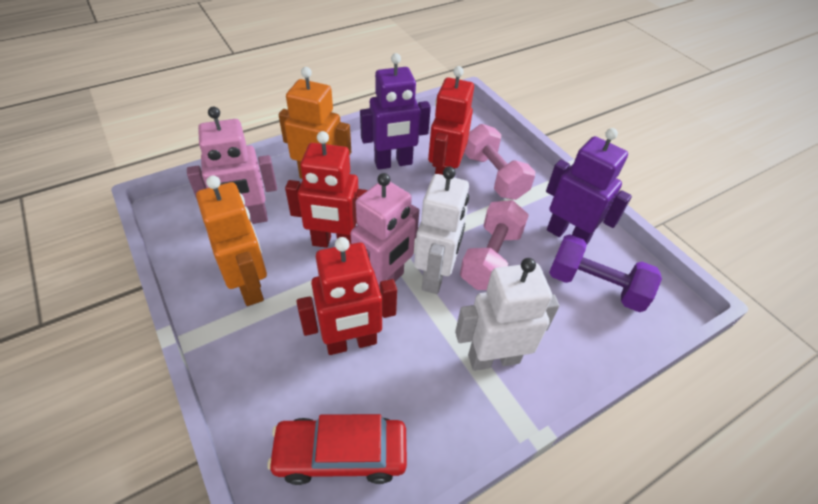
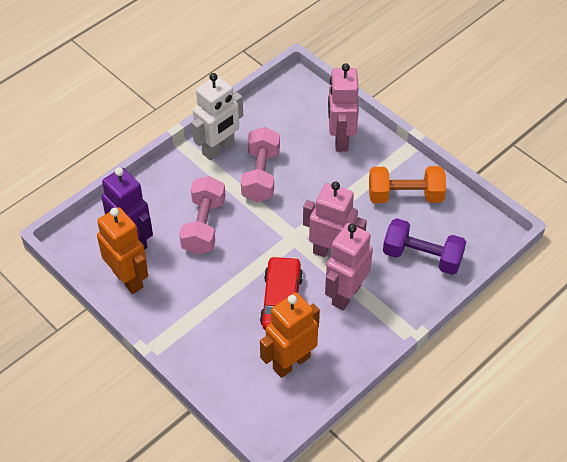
orange dumbbell: 0 -> 1
pink robot: 2 -> 3
purple robot: 2 -> 1
red robot: 3 -> 0
white robot: 2 -> 1

